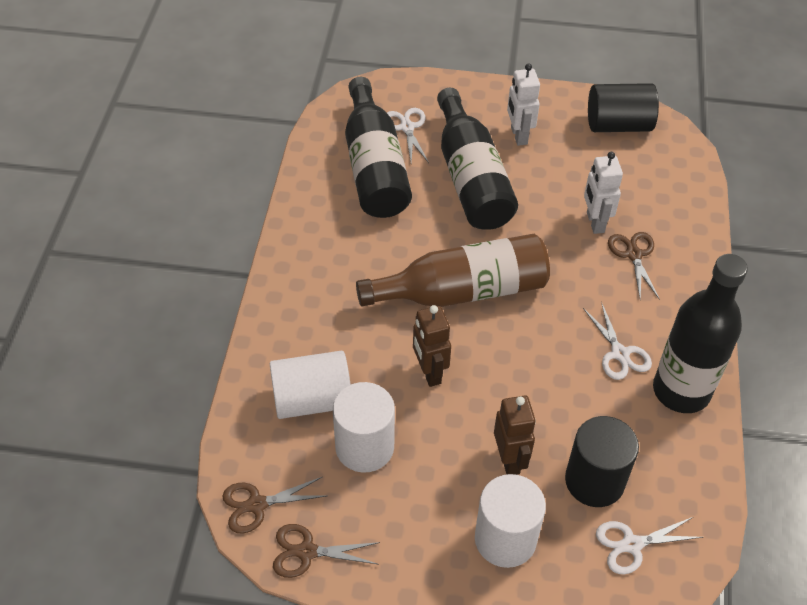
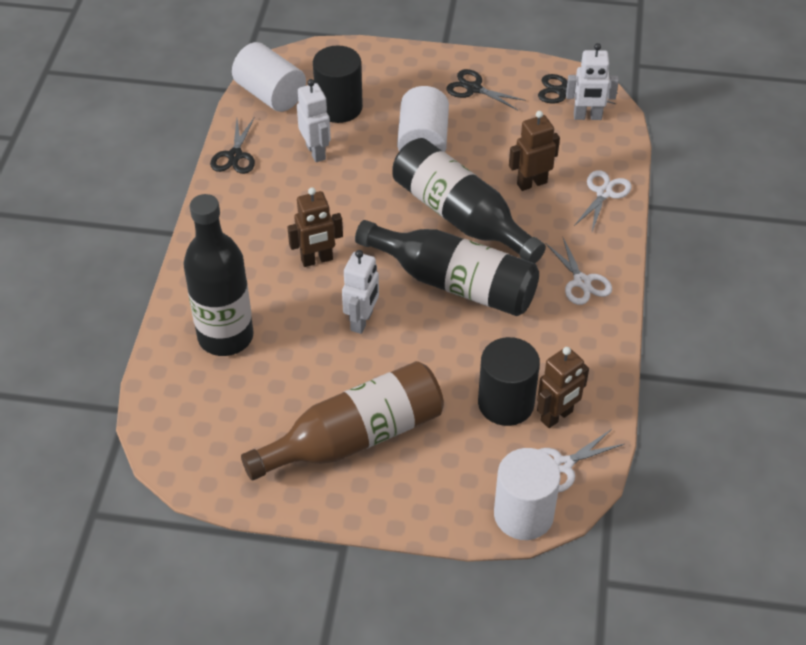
black scissors: 0 -> 3
brown robot: 2 -> 3
brown scissors: 3 -> 0
white robot: 2 -> 3

